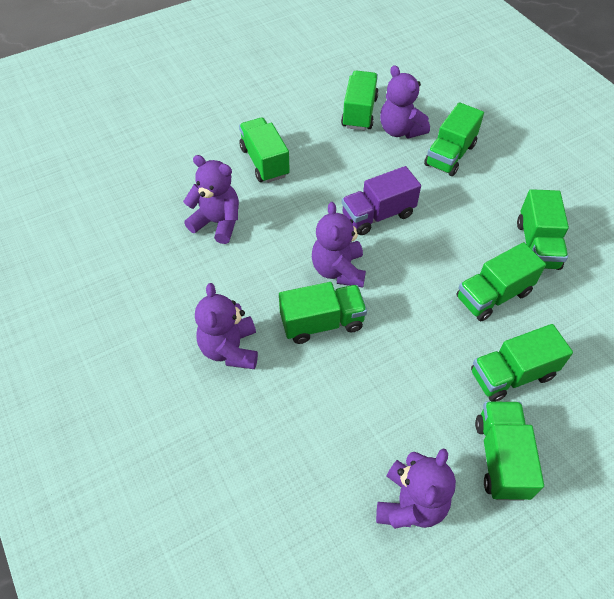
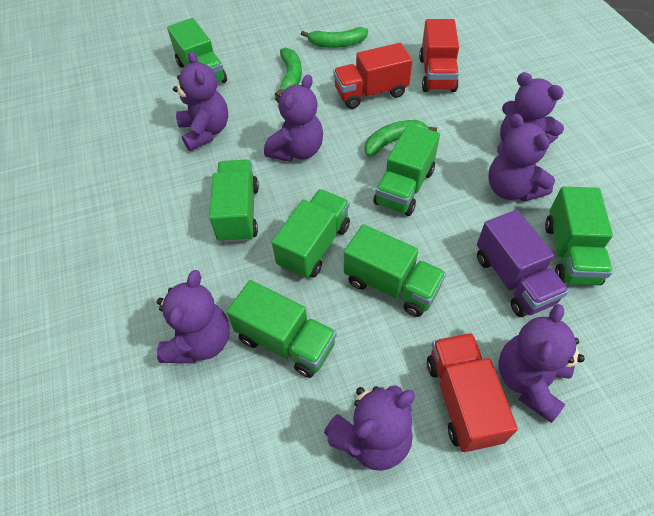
green banana: 0 -> 3
green truck: 8 -> 7
purple teddy bear: 5 -> 7
red truck: 0 -> 3

